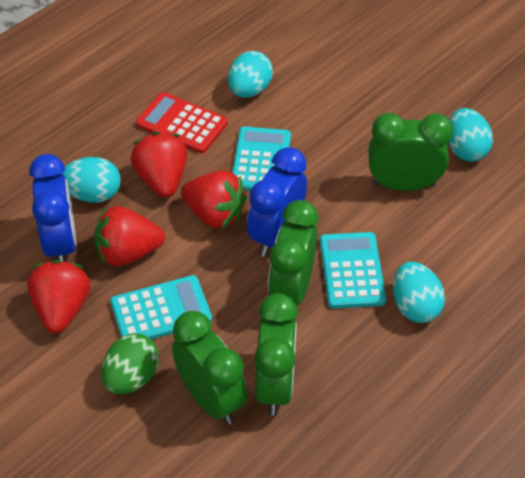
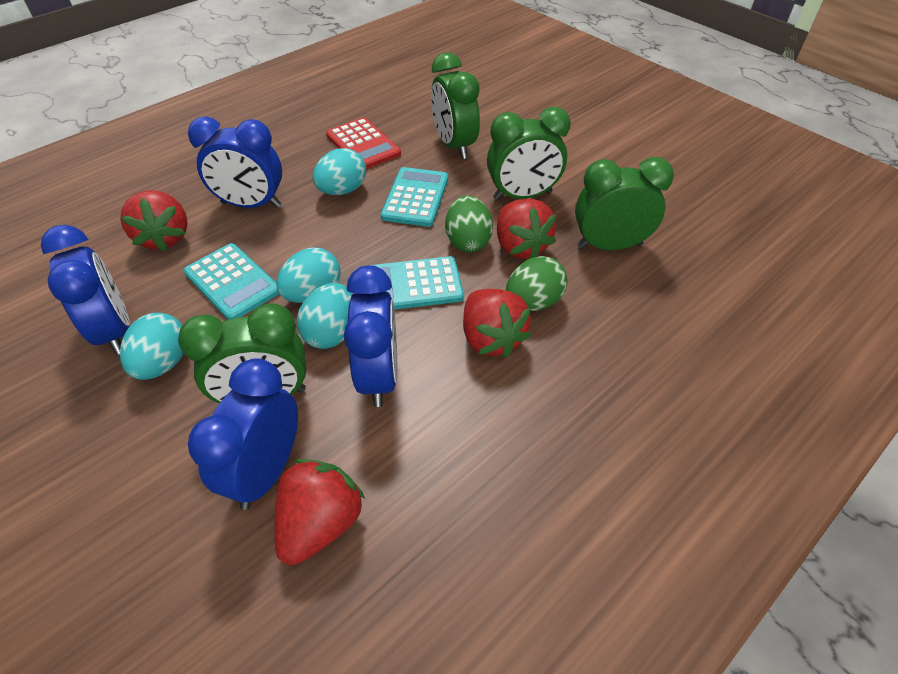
blue clock: 2 -> 4
green egg: 1 -> 2

